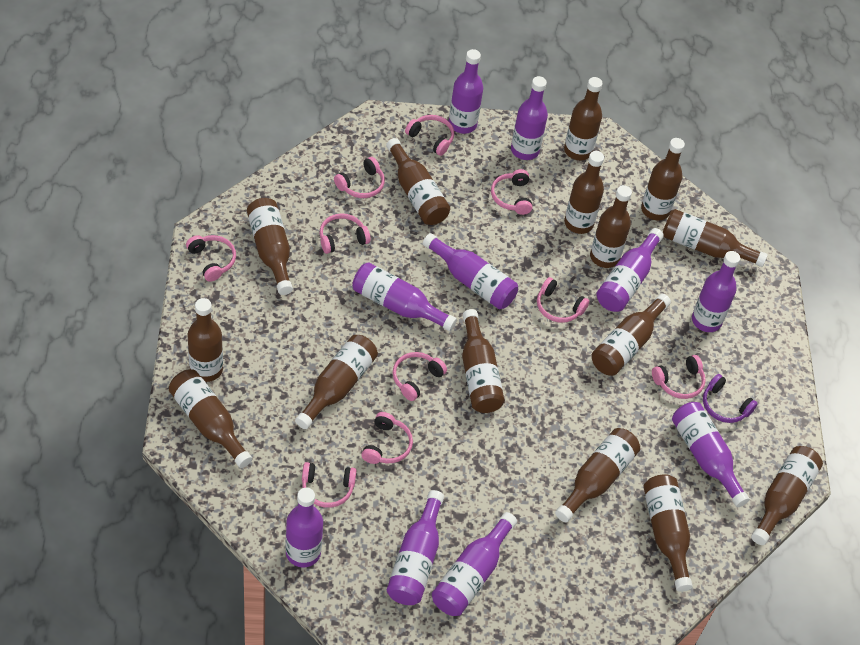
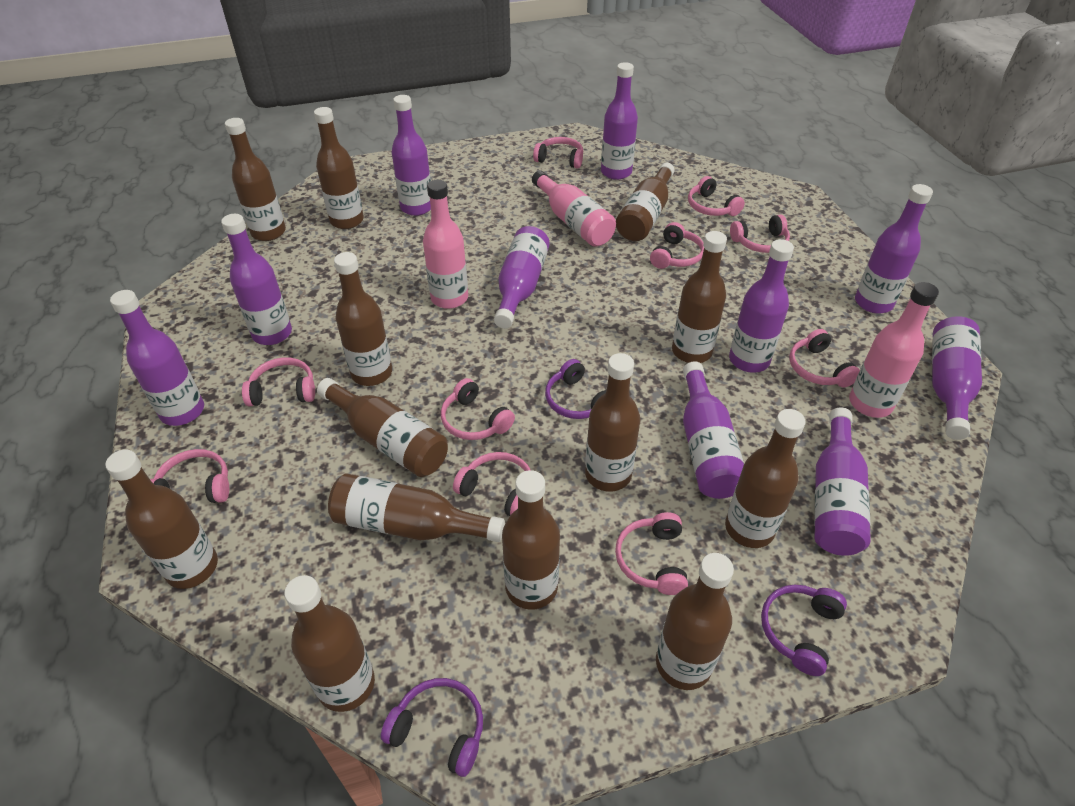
brown bottle: 15 -> 13
pink bottle: 0 -> 3
purple headphones: 1 -> 3

